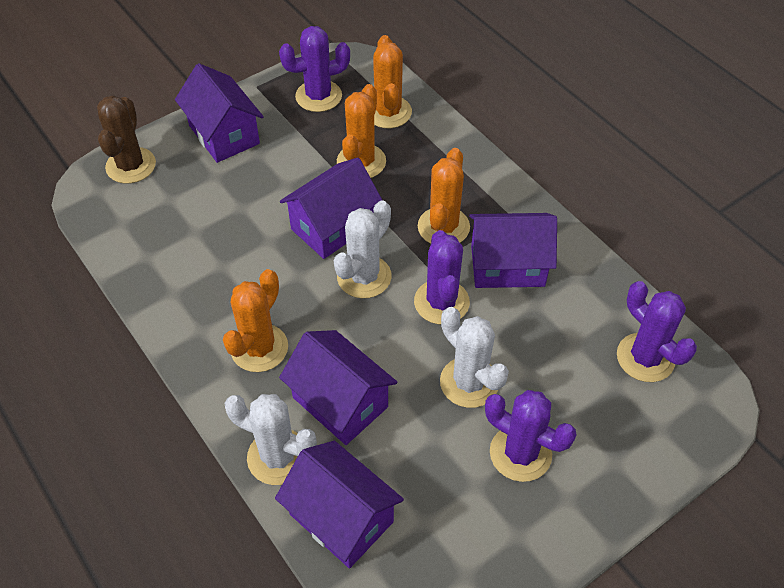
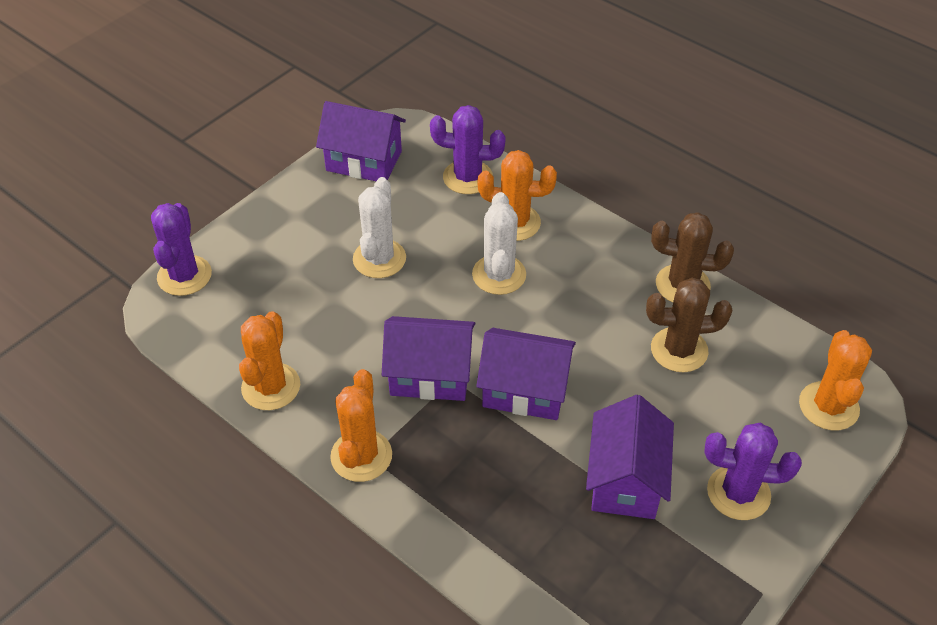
brown cactus: 1 -> 2
purple cactus: 4 -> 3
purple house: 5 -> 4
white cactus: 3 -> 2

